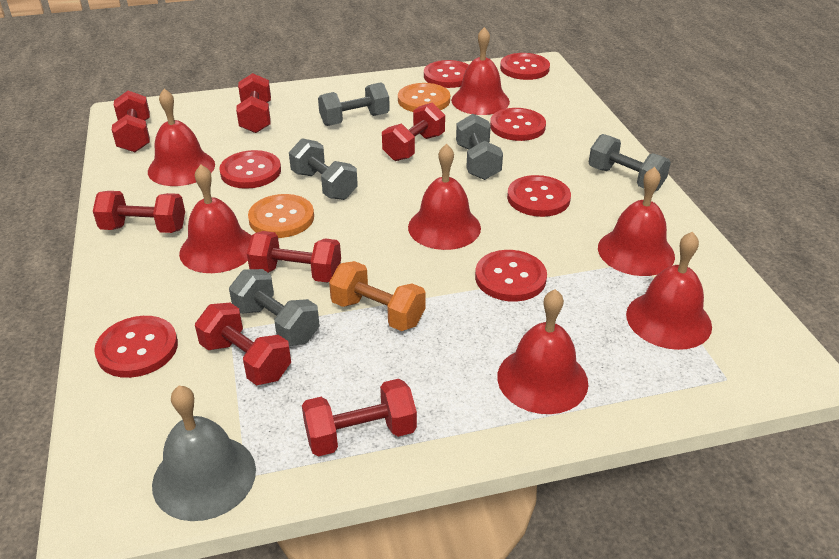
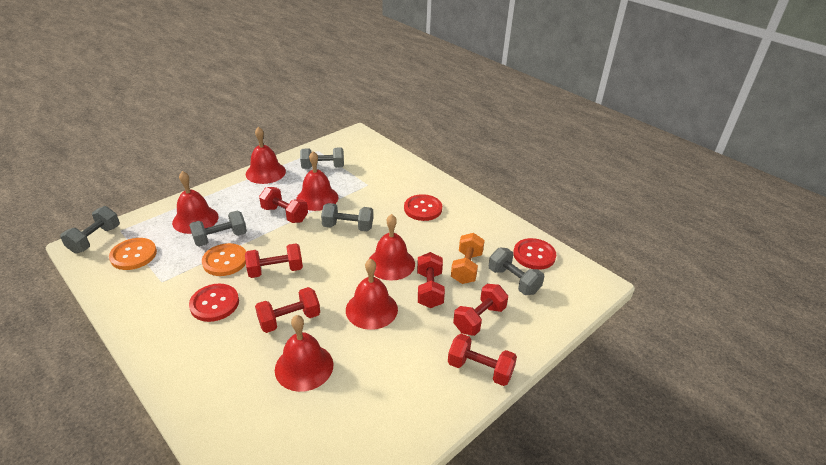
grey bell: 1 -> 0
red bell: 7 -> 6
red button: 7 -> 3
red dumbbell: 7 -> 6

